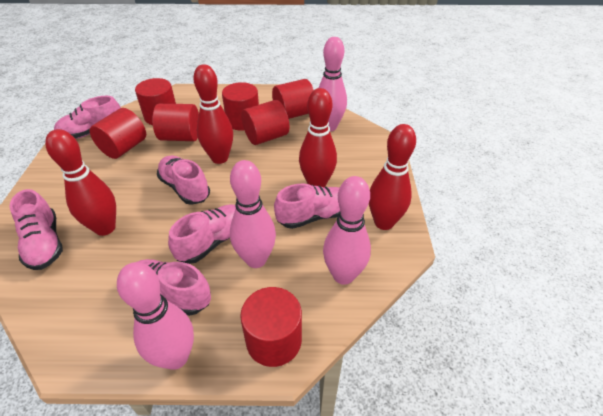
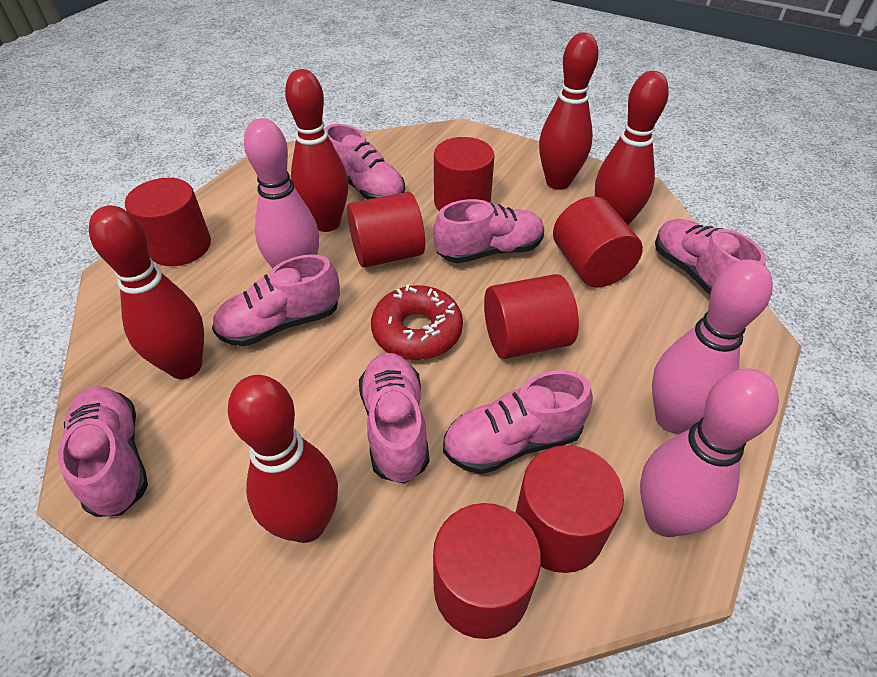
pink bowling pin: 4 -> 3
pink shoe: 6 -> 7
red bowling pin: 4 -> 5
red donut: 0 -> 1

